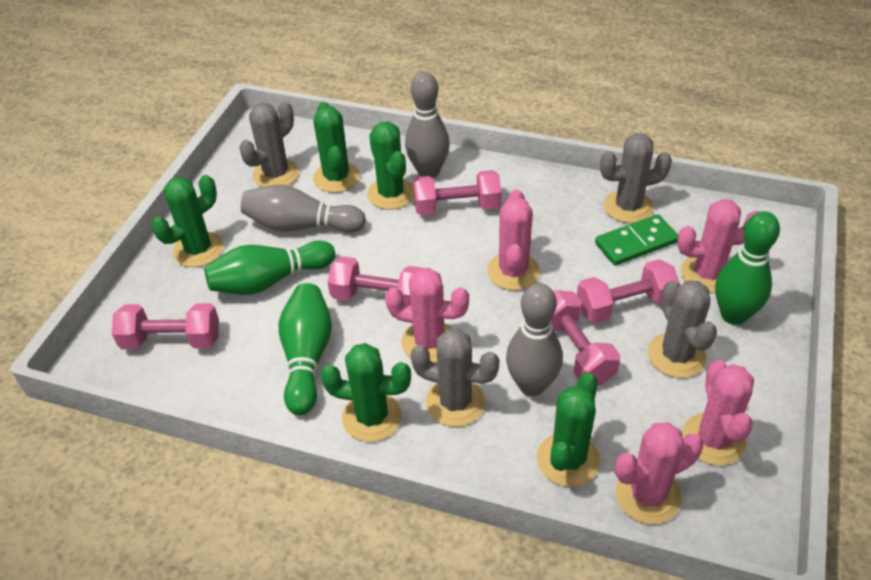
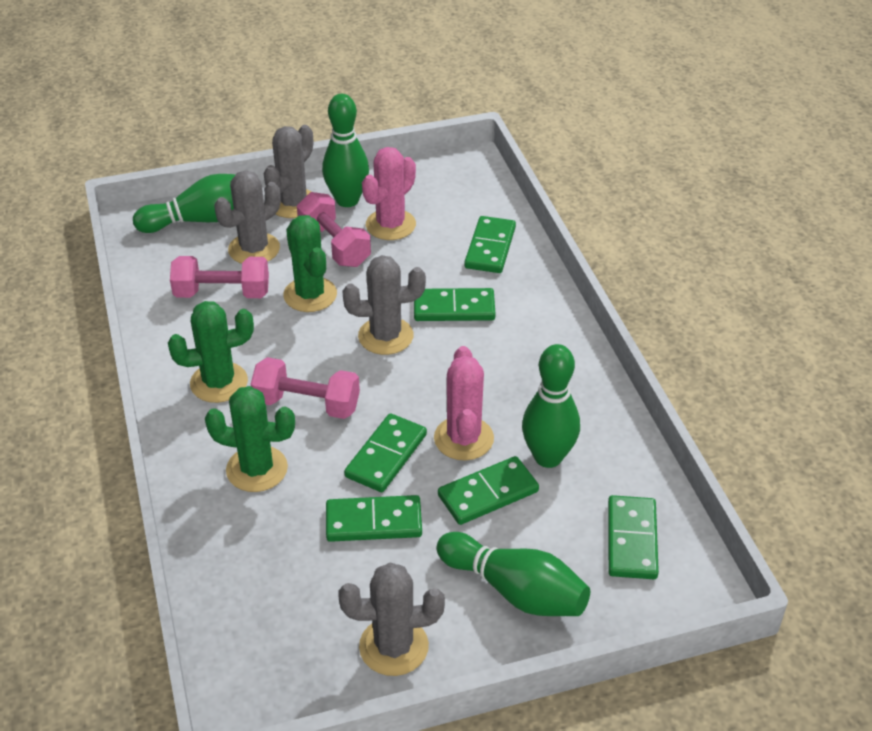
green bowling pin: 3 -> 4
green cactus: 5 -> 3
green domino: 1 -> 6
grey bowling pin: 3 -> 0
pink cactus: 5 -> 2
pink dumbbell: 5 -> 3

